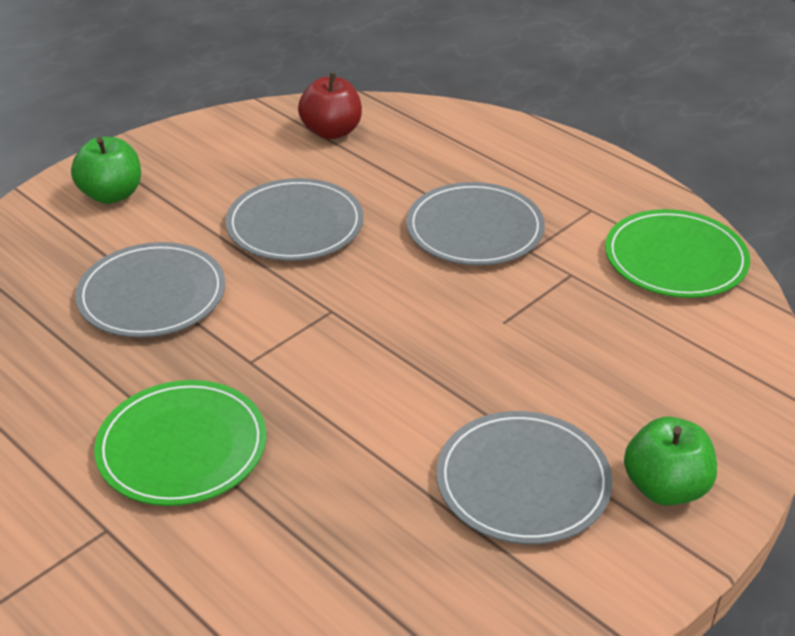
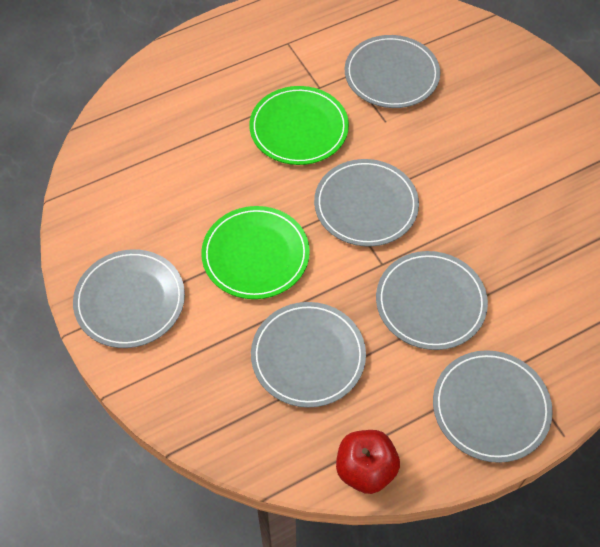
green apple: 2 -> 0
grey plate: 4 -> 6

